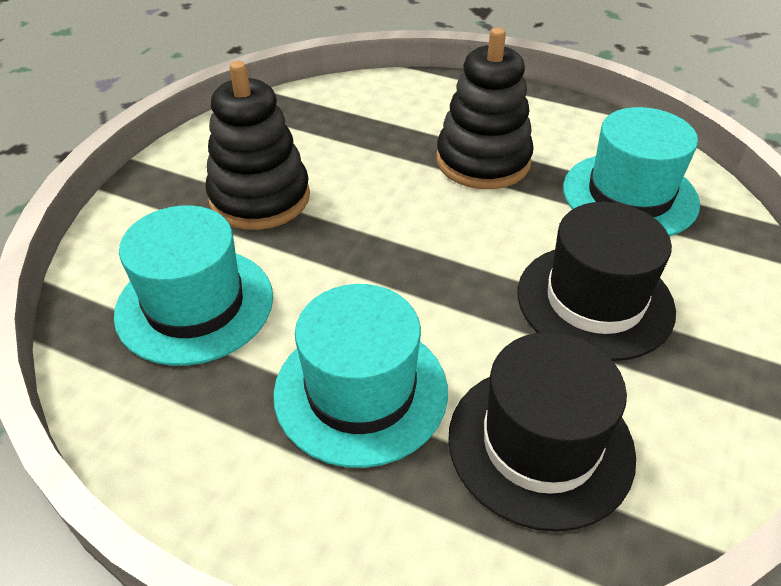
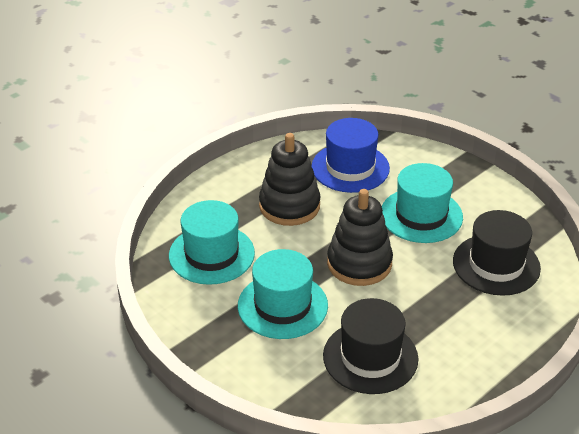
blue hat: 0 -> 1

